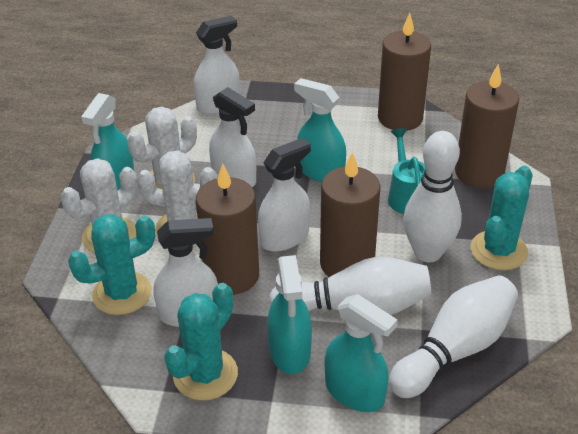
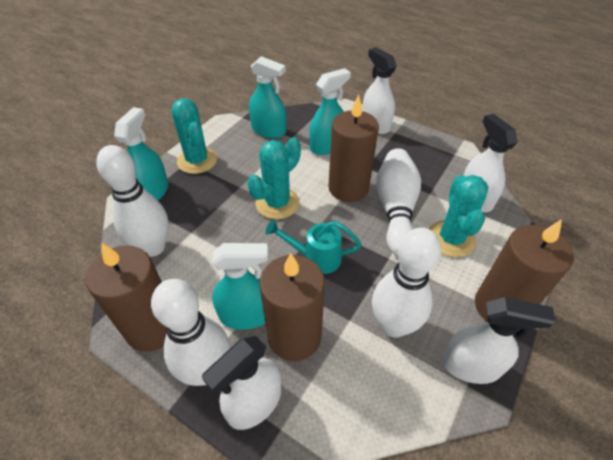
white bowling pin: 3 -> 4
white cactus: 3 -> 0

